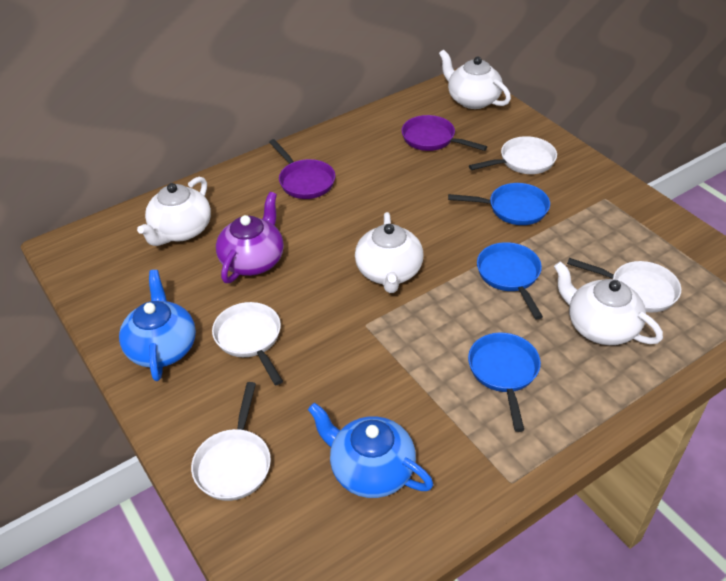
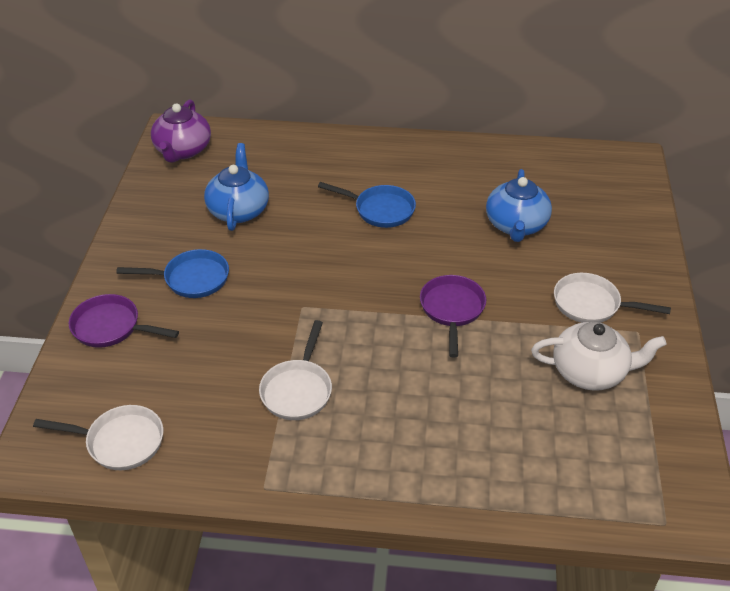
blue pan: 3 -> 2
white pan: 4 -> 3
white teapot: 4 -> 1

